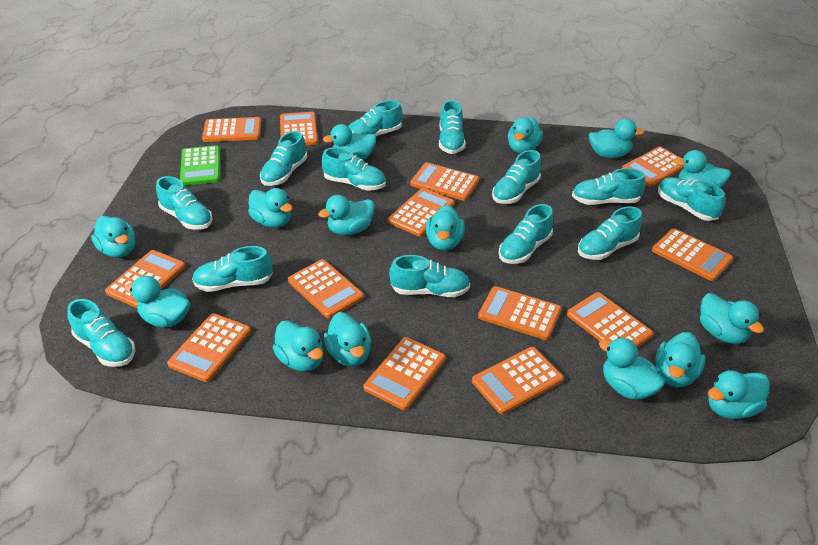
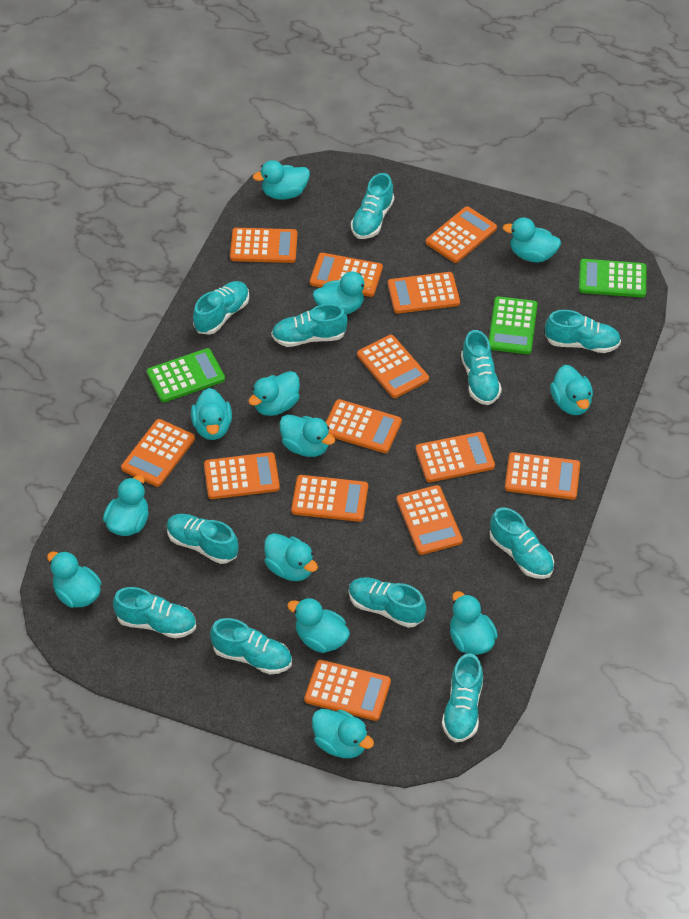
green calculator: 1 -> 3
turquoise duck: 15 -> 13
turquoise shoe: 13 -> 11

